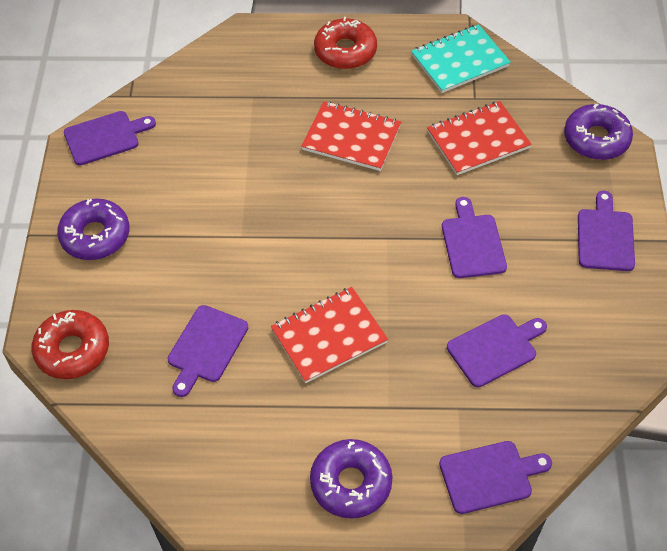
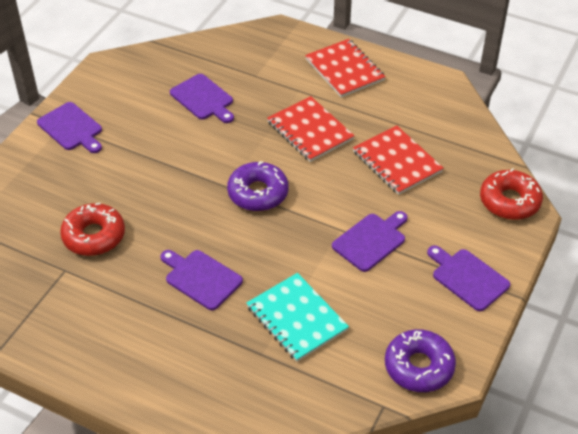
purple cutting board: 6 -> 5
purple donut: 3 -> 2

